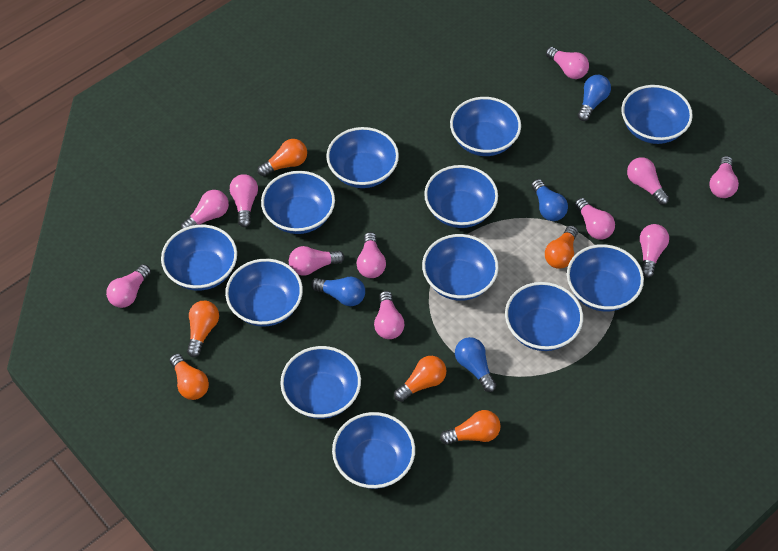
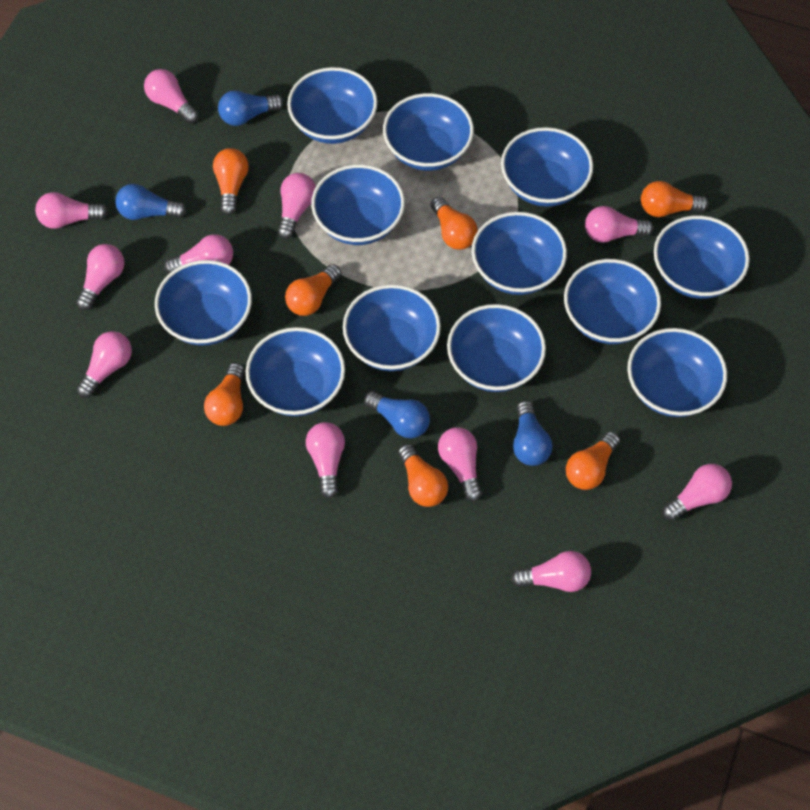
orange light bulb: 6 -> 7

